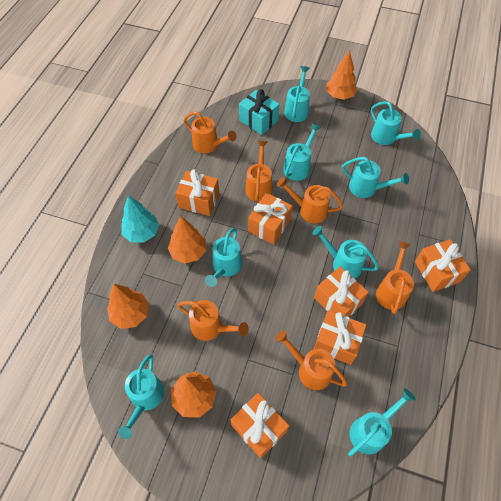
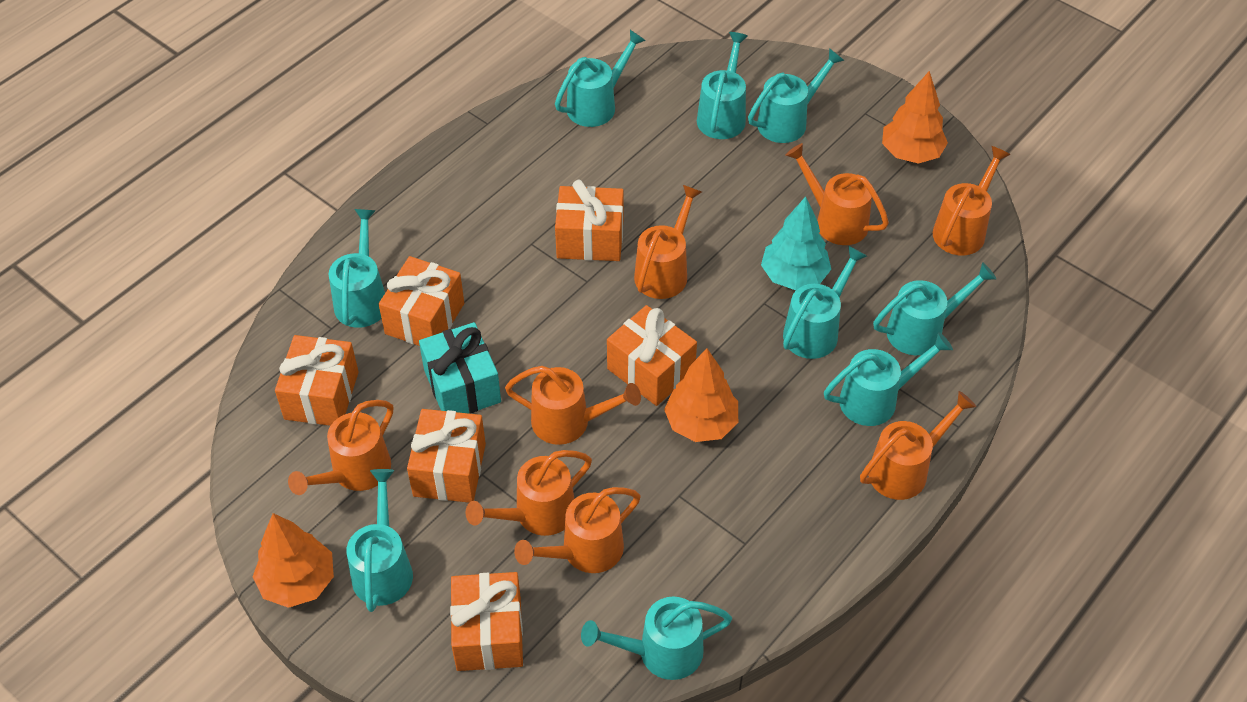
orange tree: 4 -> 3
orange watering can: 6 -> 8
turquoise watering can: 8 -> 9

